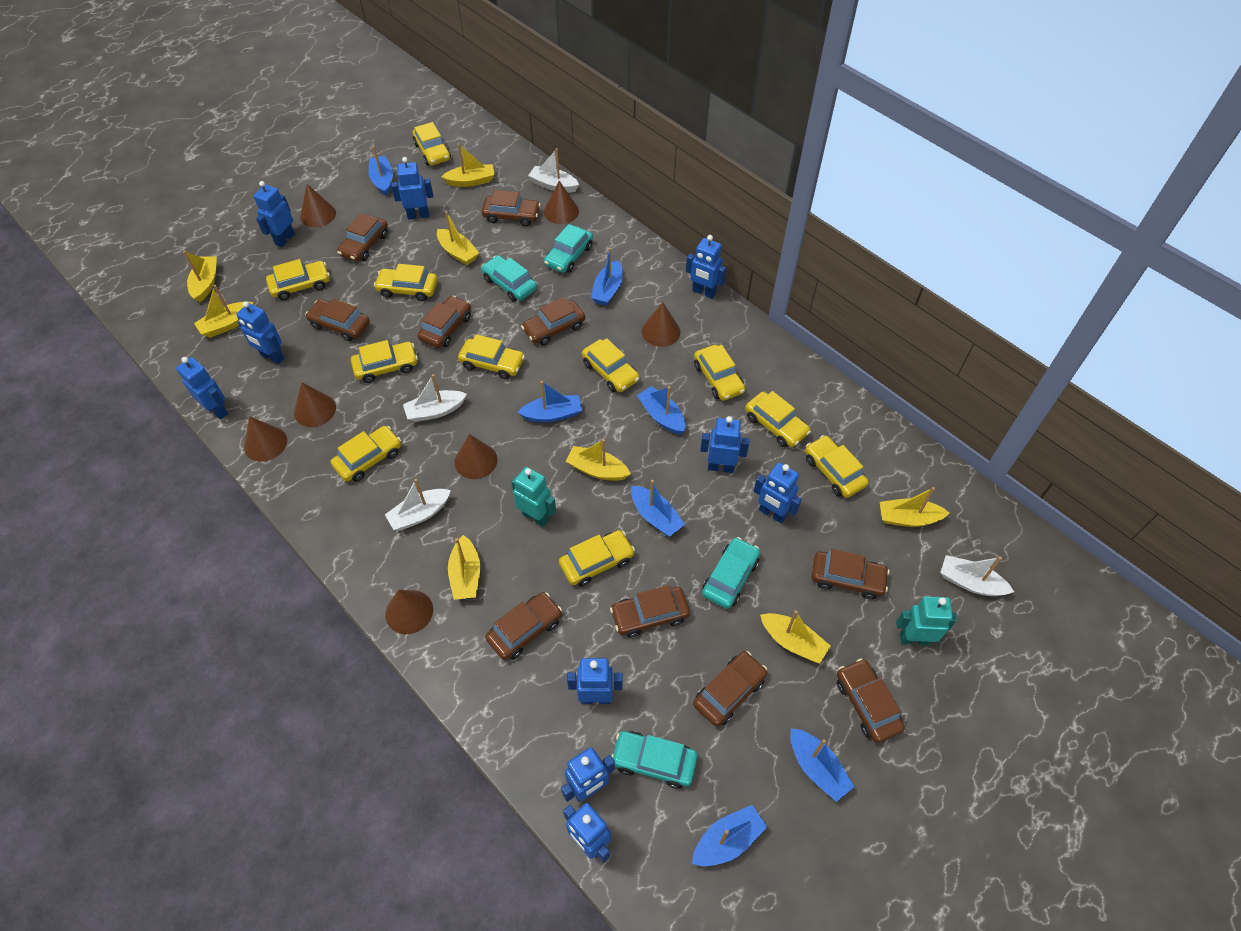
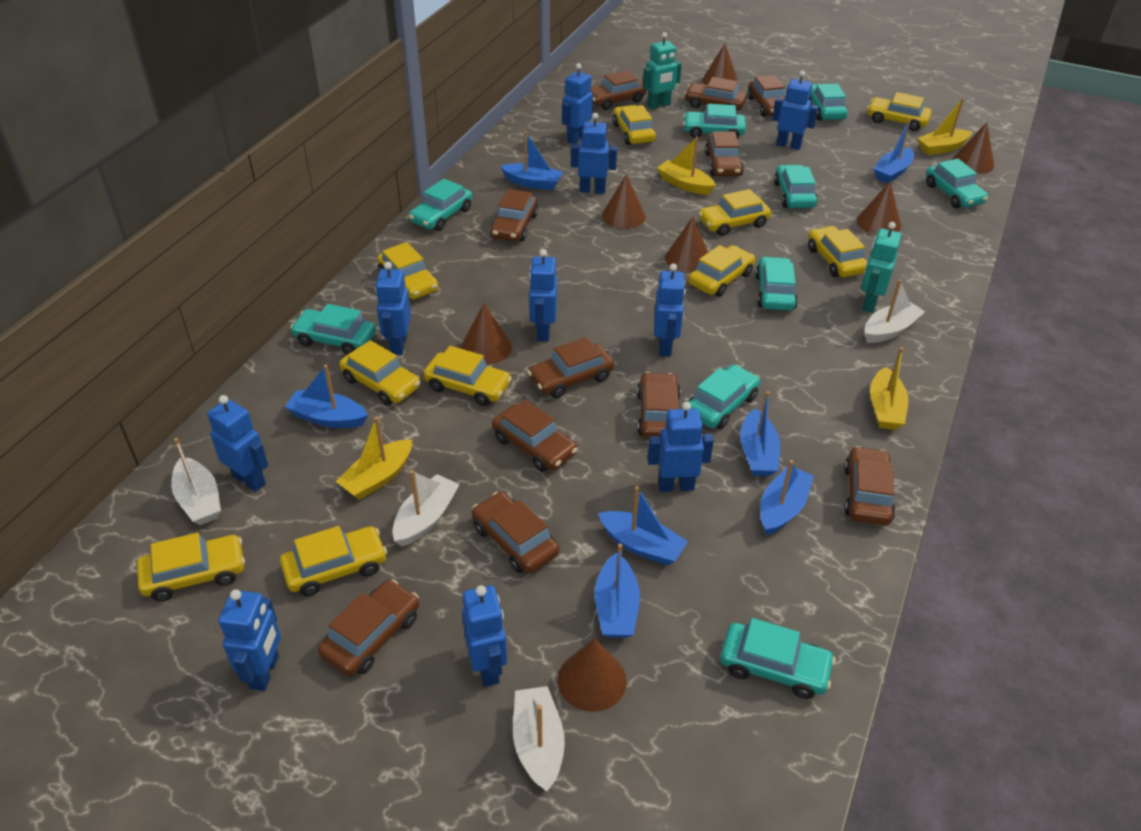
brown car: 10 -> 11
turquoise car: 4 -> 9
yellow boat: 8 -> 4
yellow car: 11 -> 10

